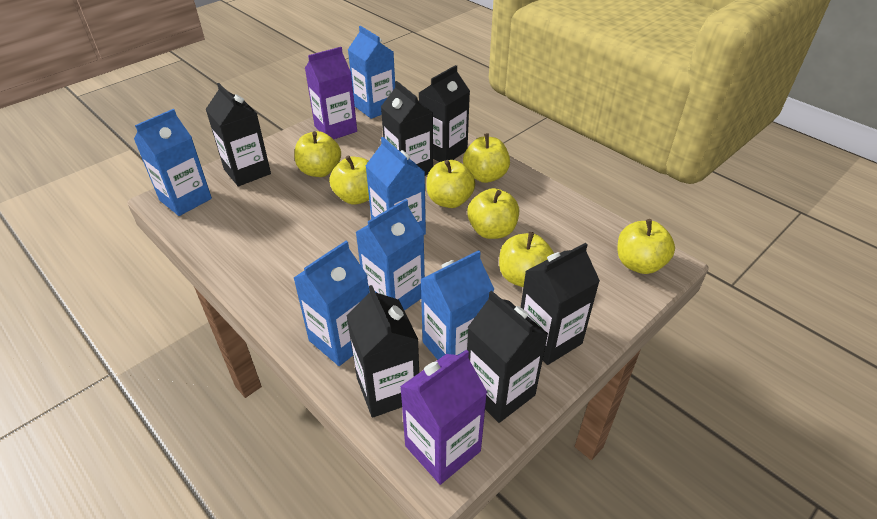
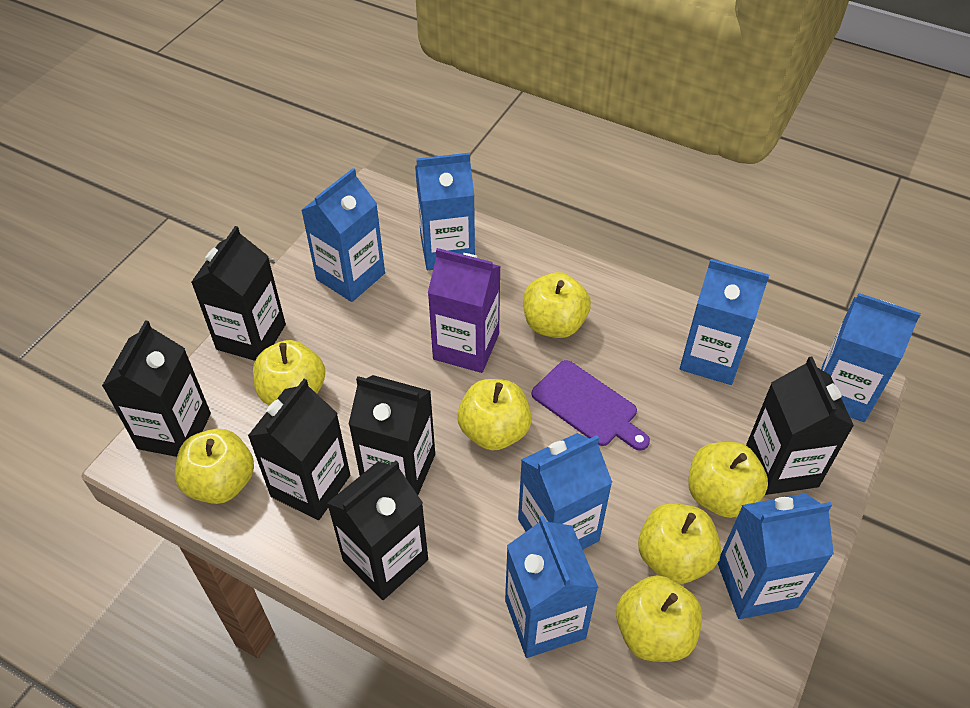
blue carton: 6 -> 7
purple carton: 2 -> 1
purple cutting board: 0 -> 1

